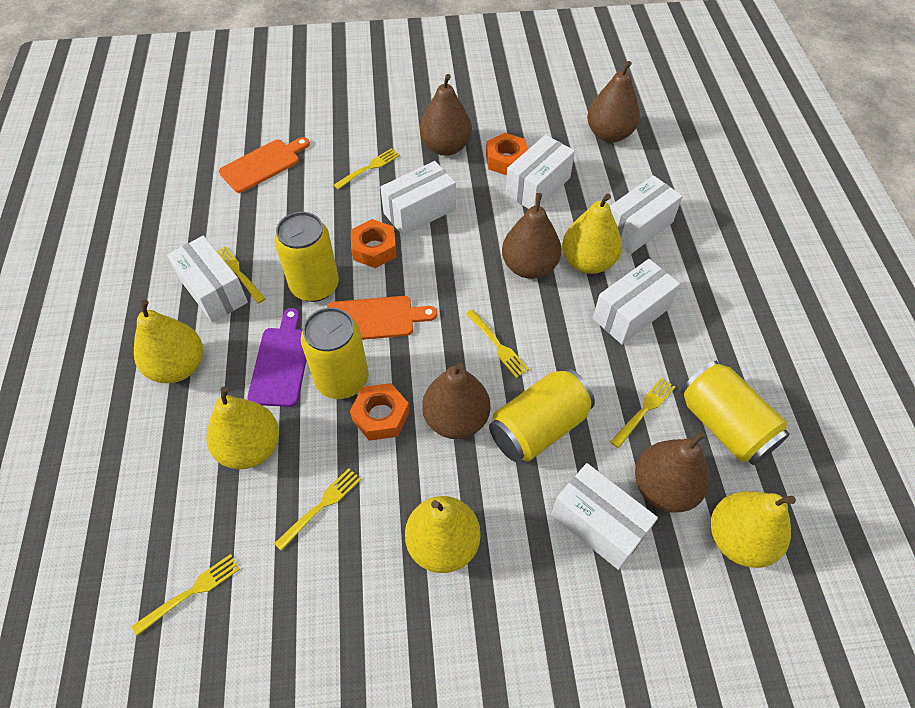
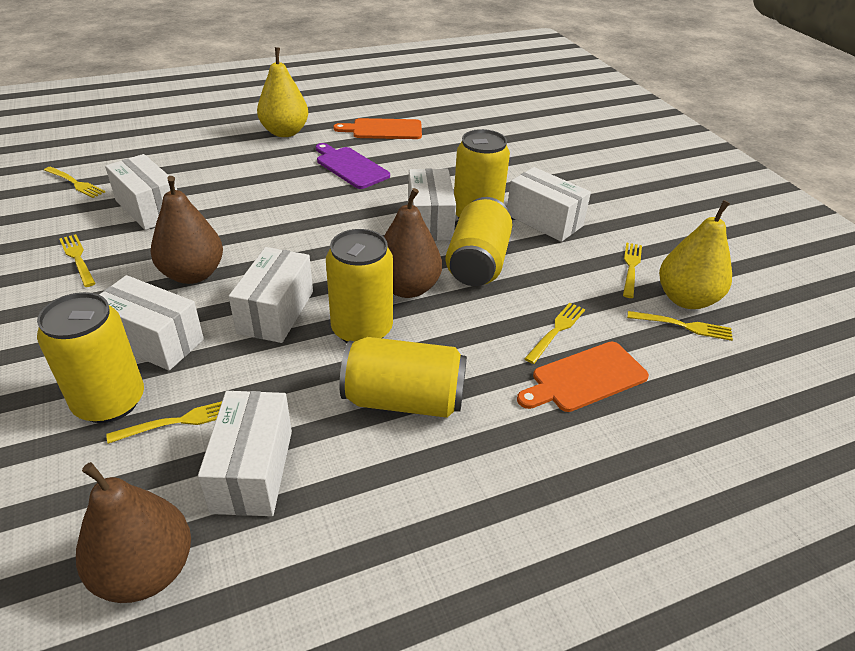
brown pear: 5 -> 3
orange nut: 3 -> 0
yellow can: 4 -> 5
yellow pear: 5 -> 2

